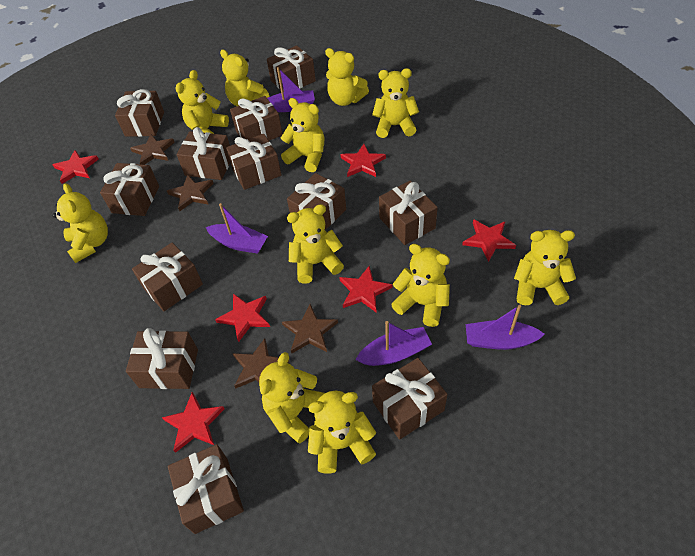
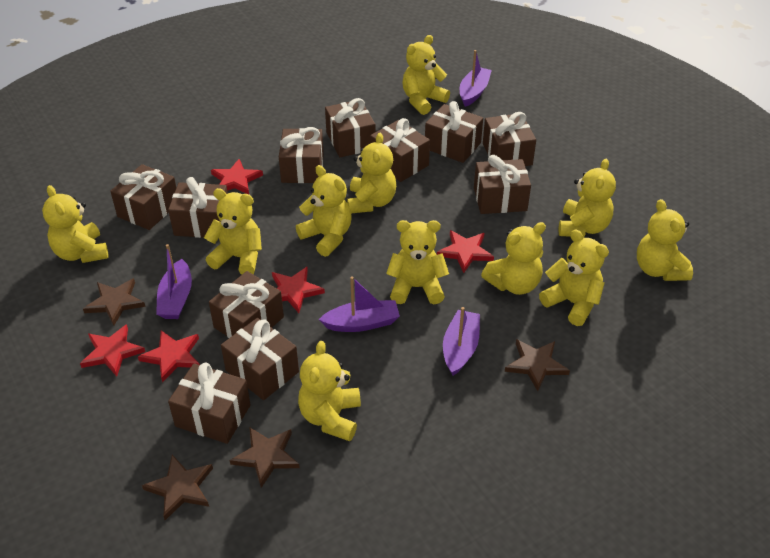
brown gift: 12 -> 11
red star: 6 -> 5

